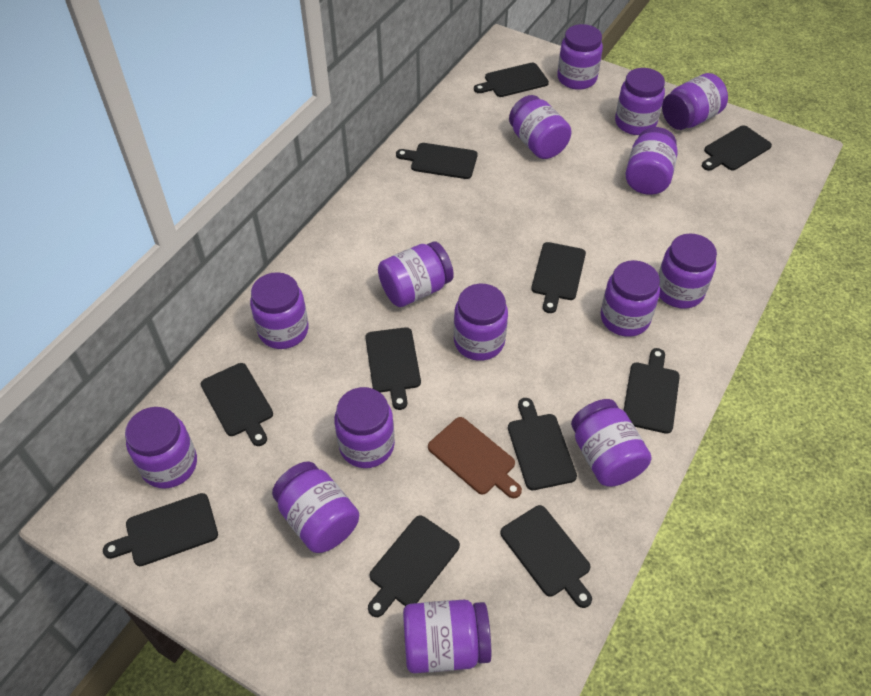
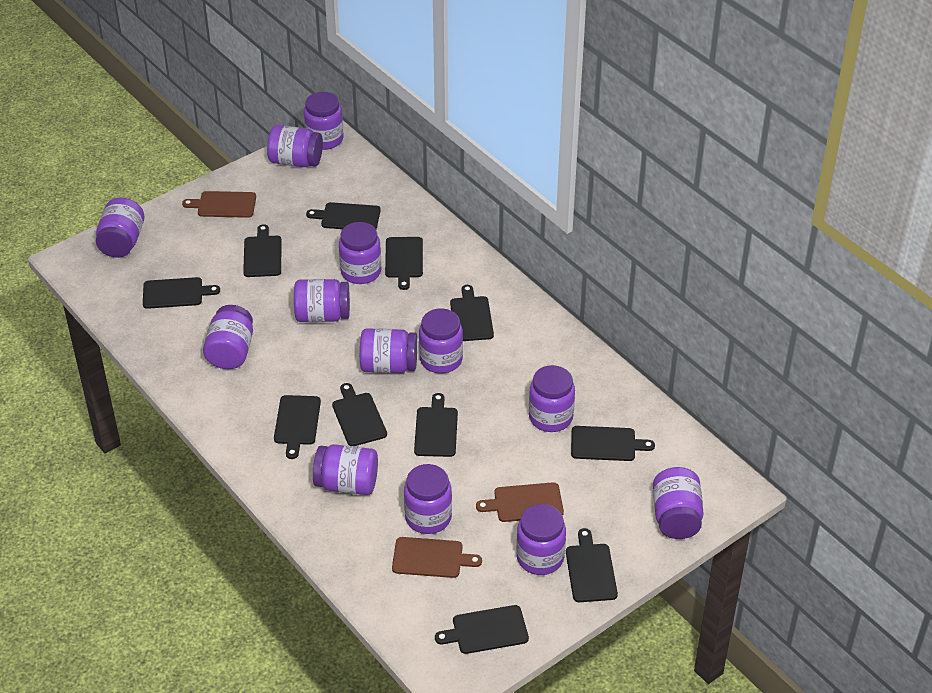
brown cutting board: 1 -> 3
purple jar: 15 -> 13

